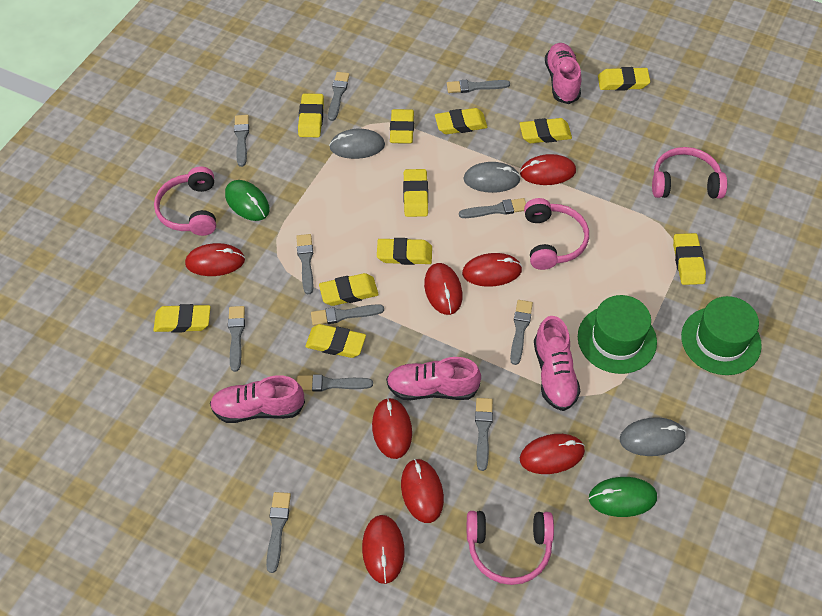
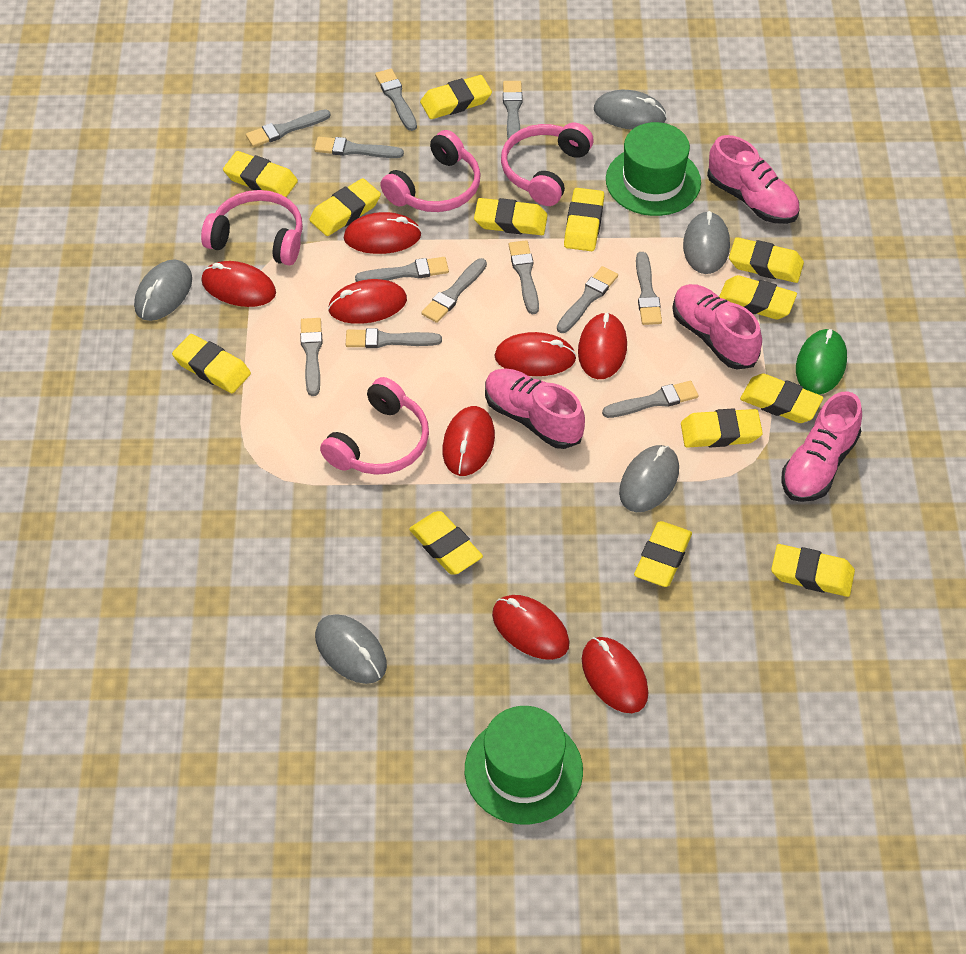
green mouse: 2 -> 1
grey brush: 11 -> 12
grey mouse: 3 -> 5
yellow eraser: 11 -> 13

